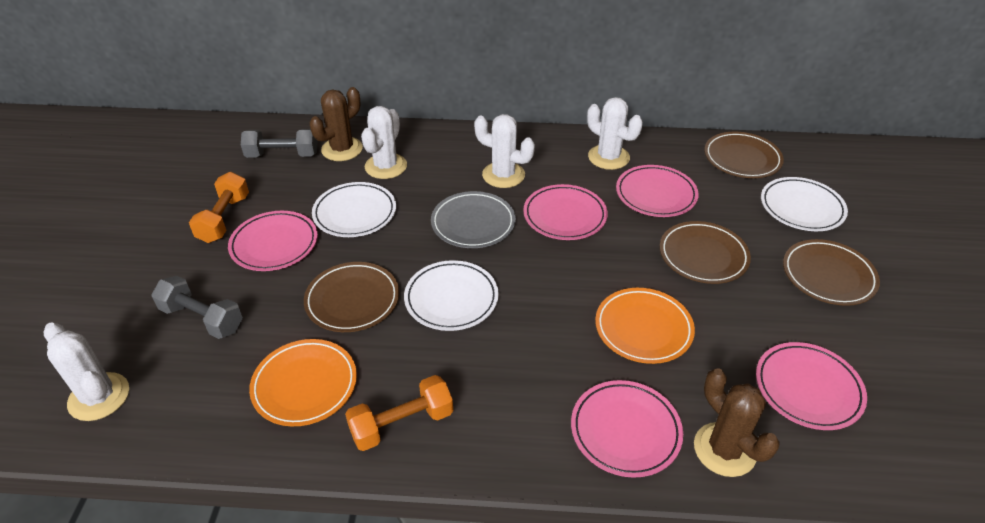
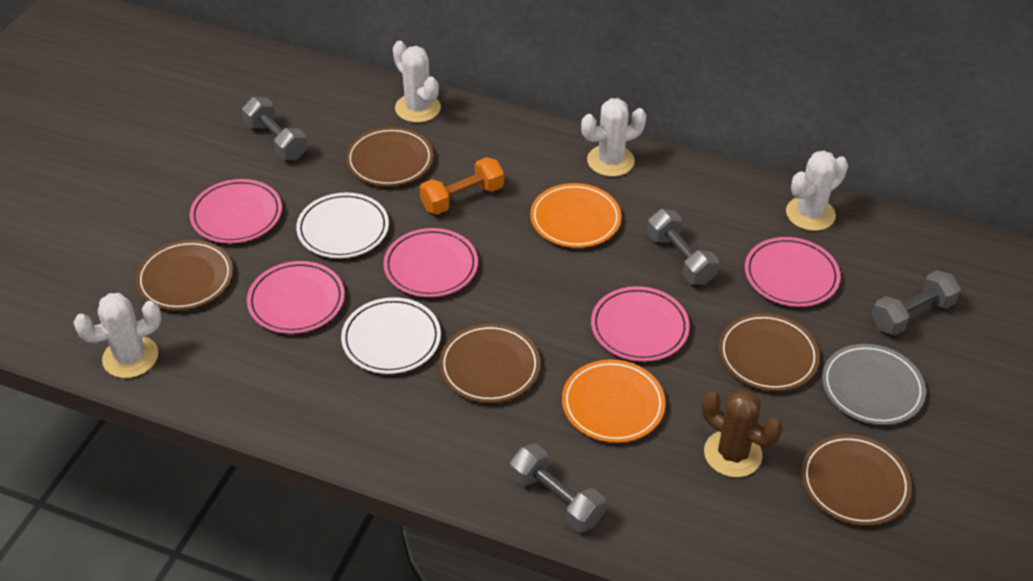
brown cactus: 2 -> 1
brown plate: 4 -> 5
grey dumbbell: 2 -> 4
orange dumbbell: 2 -> 1
white plate: 3 -> 2

